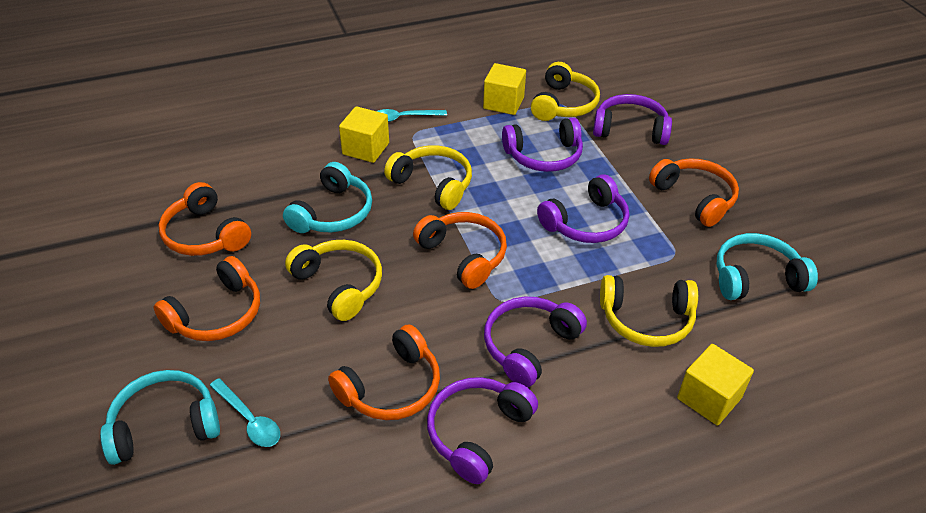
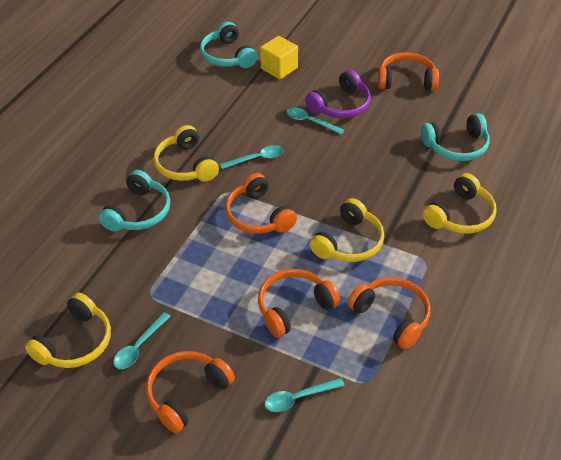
purple headphones: 5 -> 1
turquoise spoon: 2 -> 4
yellow cube: 3 -> 1

